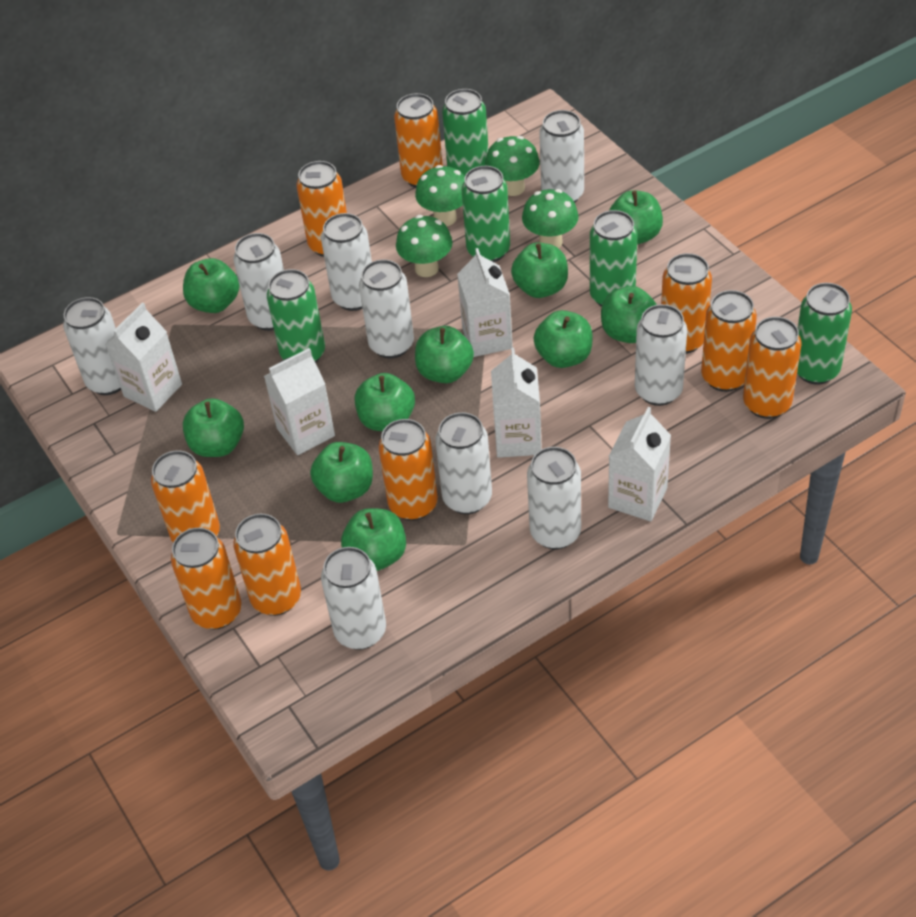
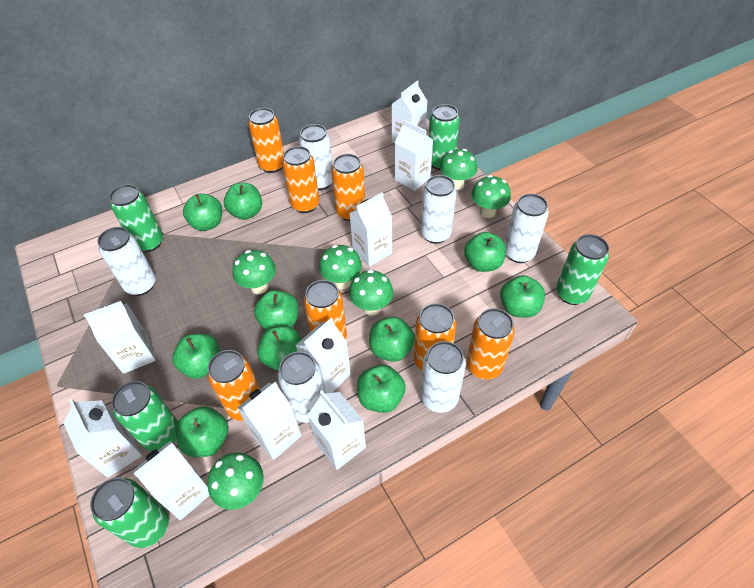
green mushroom: 4 -> 6
orange can: 9 -> 7
white can: 9 -> 6
white carton: 5 -> 9

